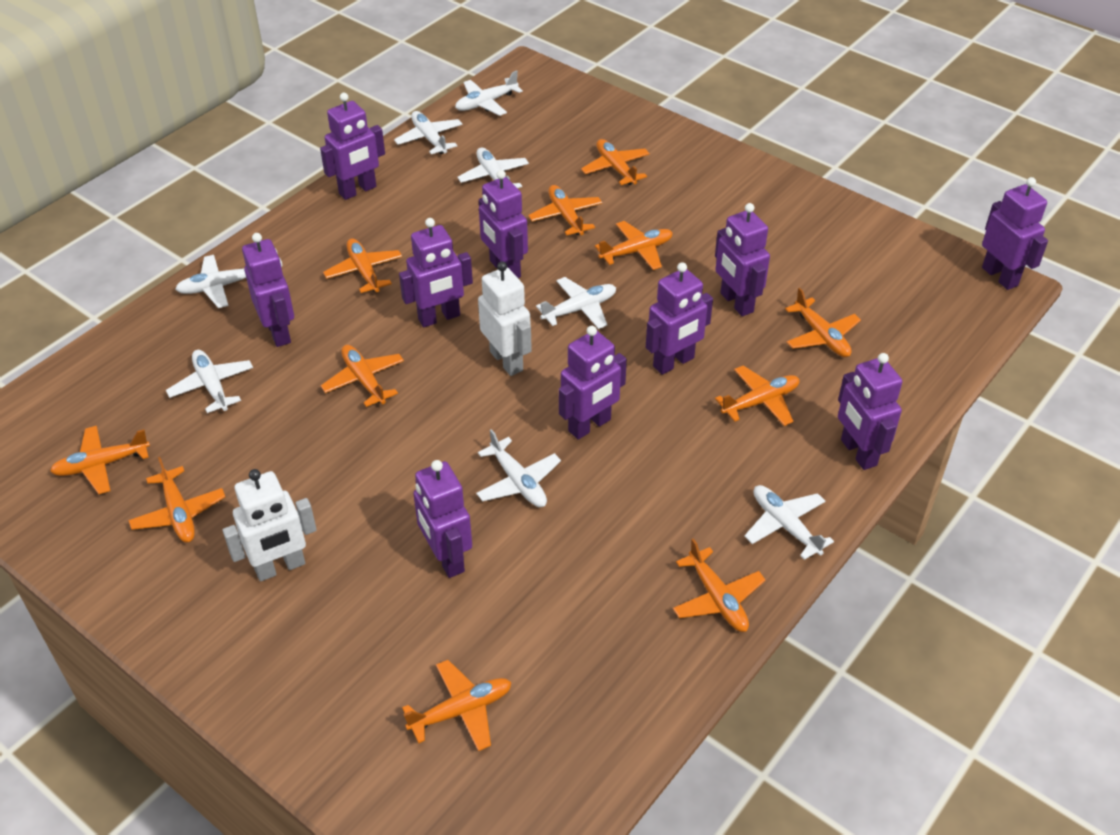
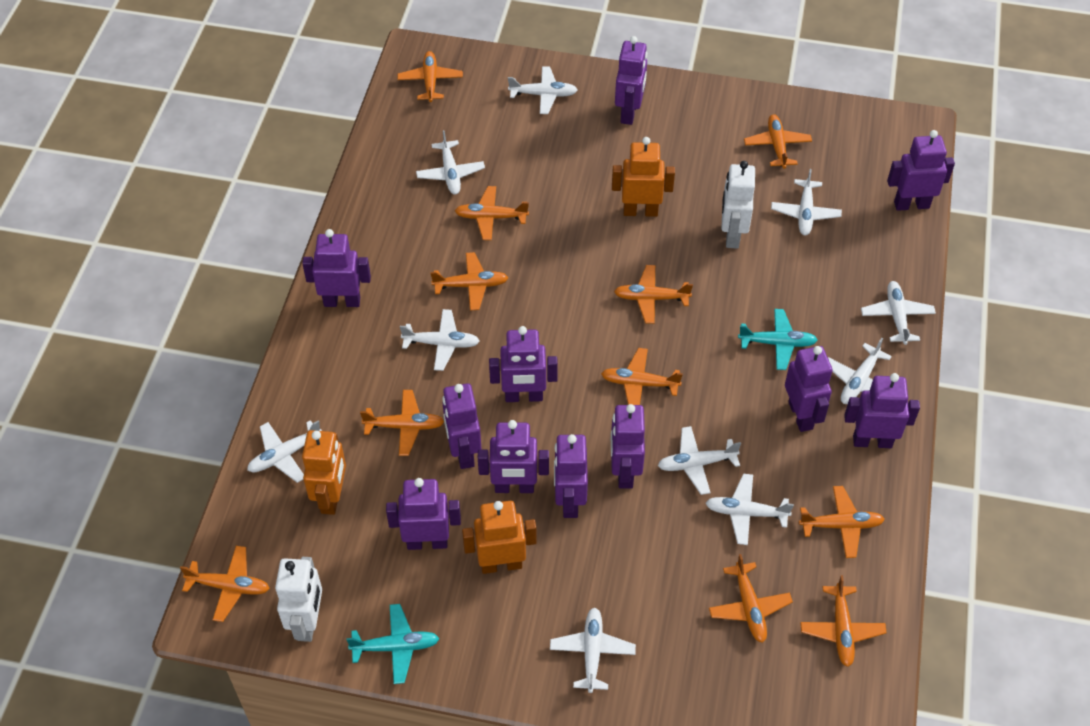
orange robot: 0 -> 3
purple robot: 10 -> 11
turquoise plane: 0 -> 2
white plane: 8 -> 10

